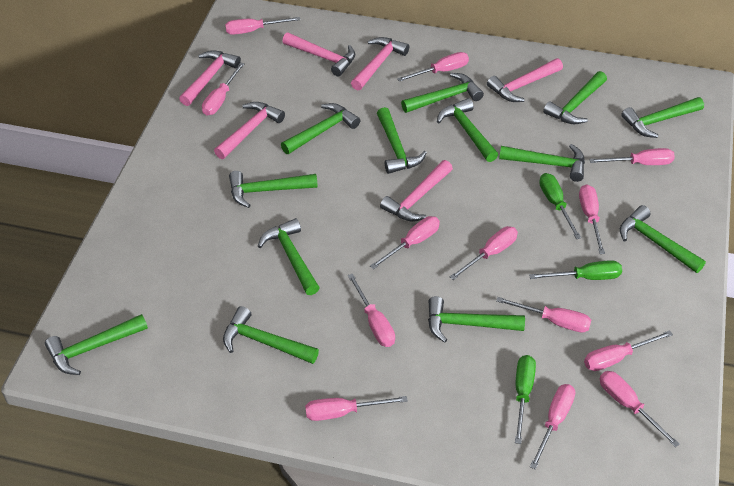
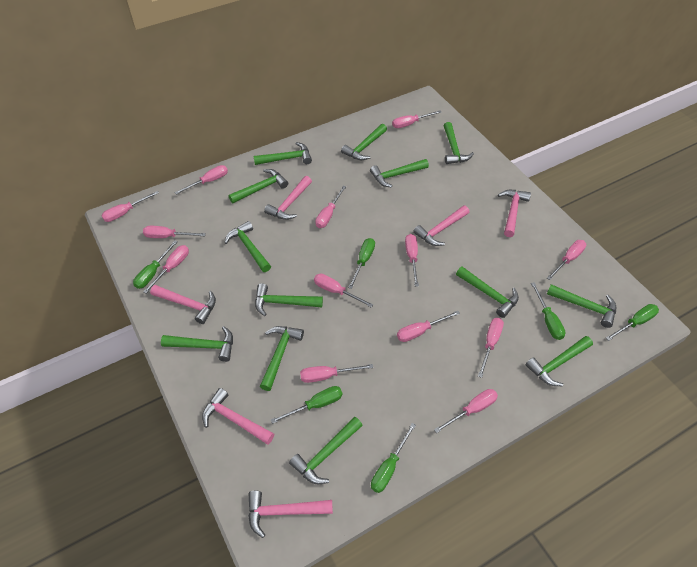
green screwdriver: 3 -> 6

